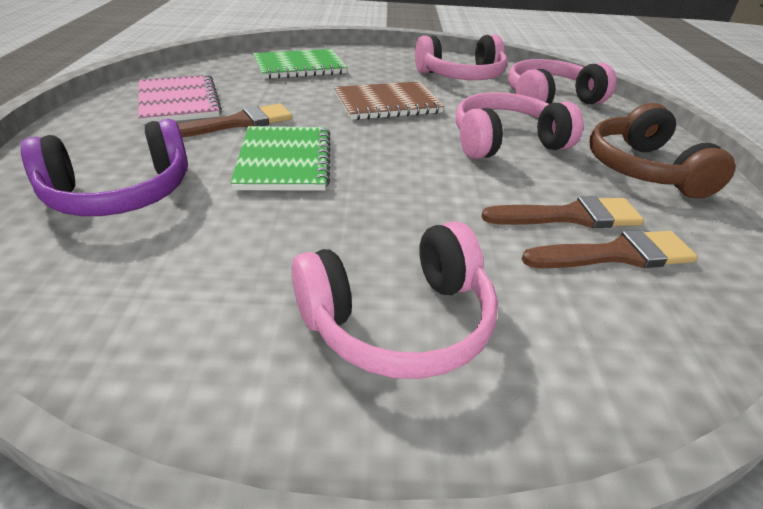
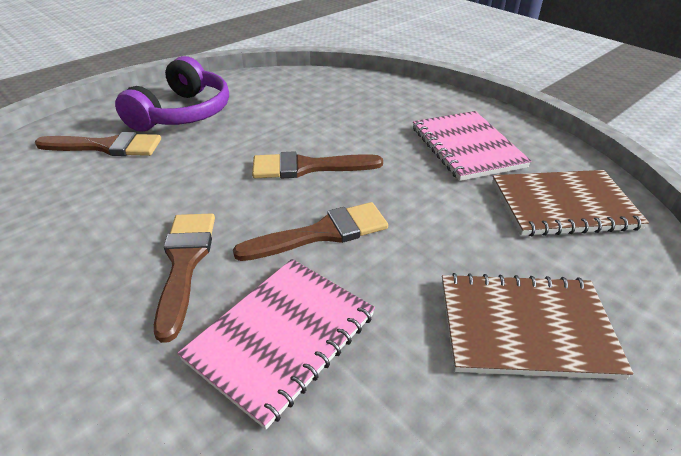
brown brush: 3 -> 4
brown headphones: 1 -> 0
brown notebook: 1 -> 2
green notebook: 2 -> 0
pink headphones: 4 -> 0
pink notebook: 1 -> 2

